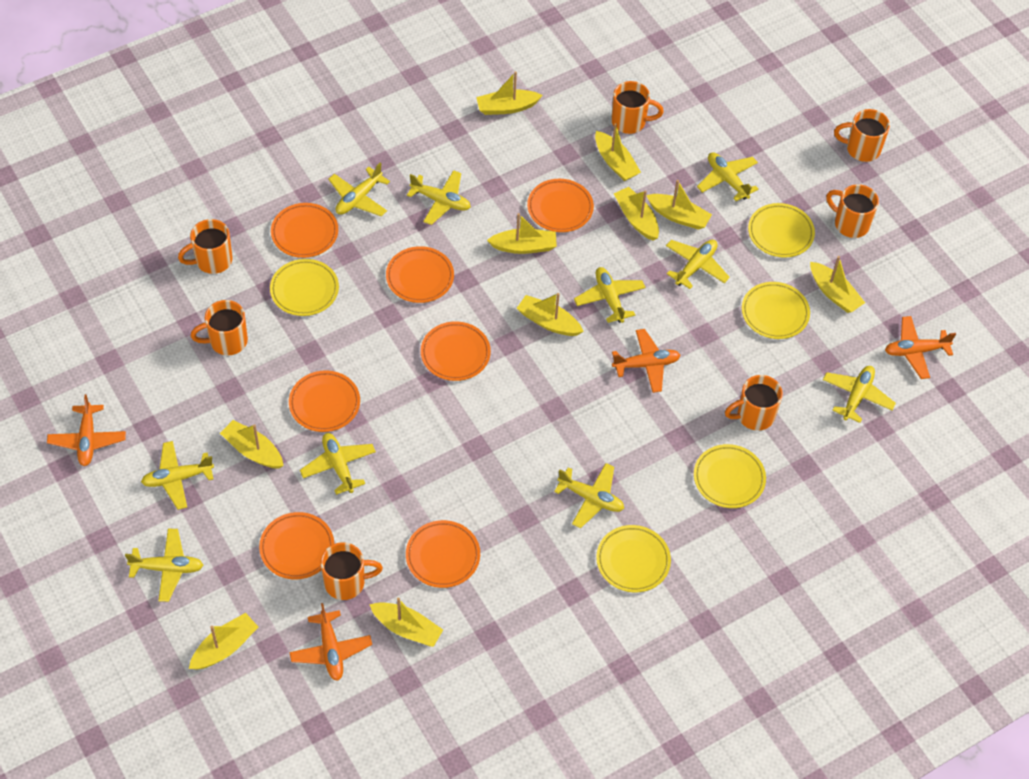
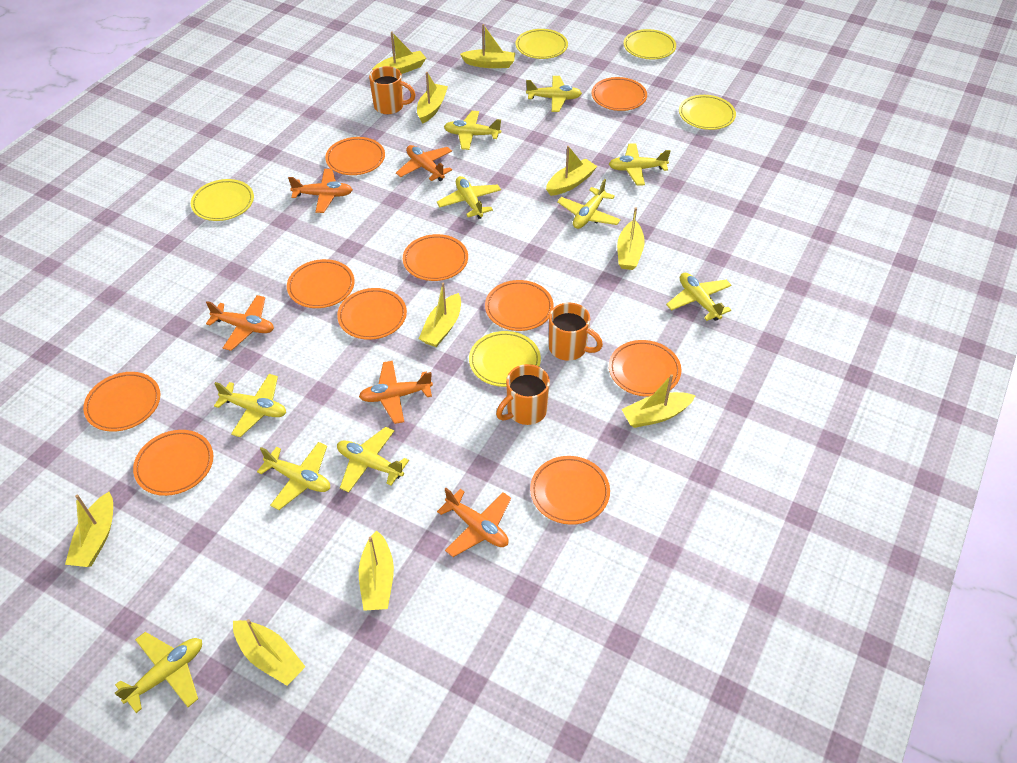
orange mug: 7 -> 3
orange plane: 4 -> 5
orange plate: 7 -> 10

